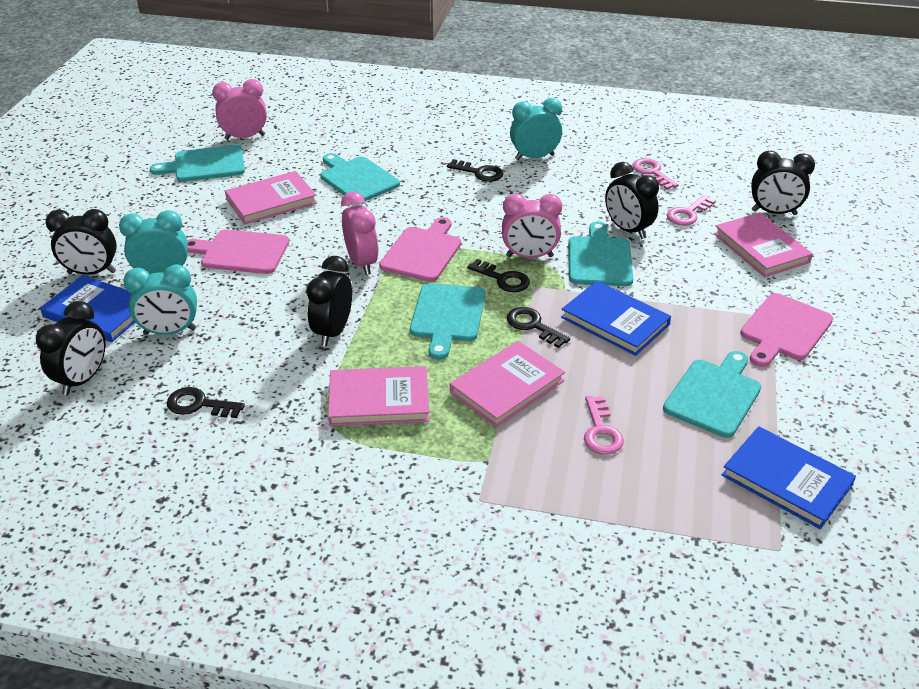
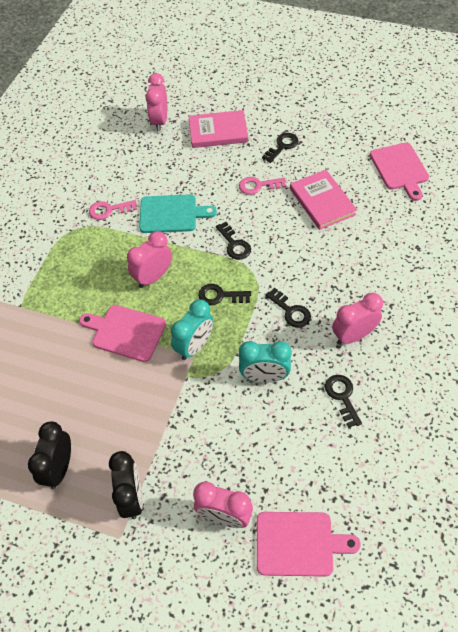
black clock: 5 -> 2
black key: 4 -> 5
blue book: 3 -> 0
pink book: 4 -> 2
pink clock: 3 -> 4
pink key: 3 -> 2
turquoise clock: 3 -> 2
turquoise cutting board: 5 -> 1

